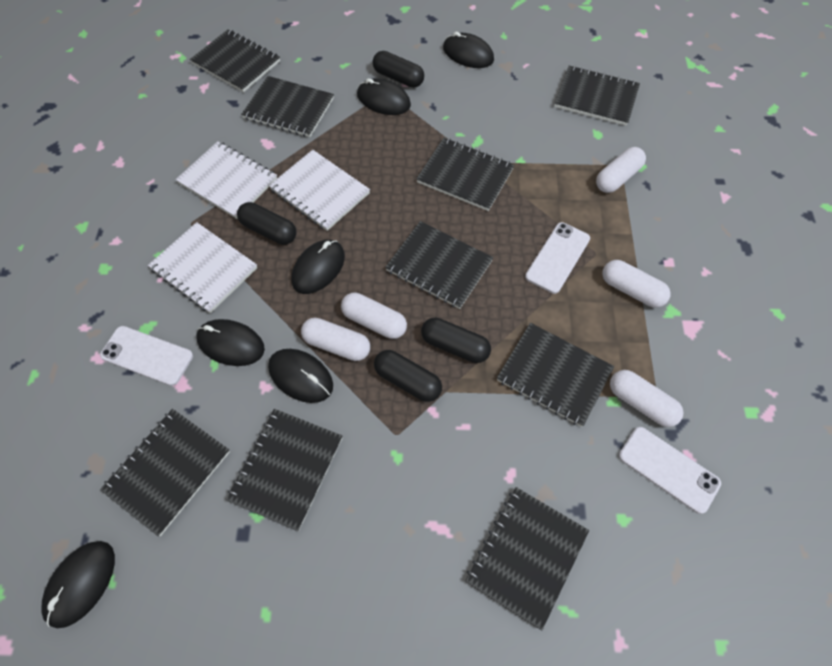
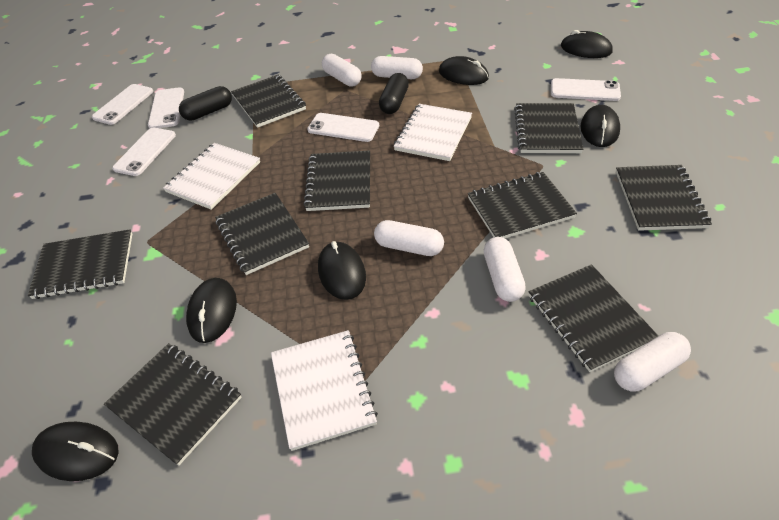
black capsule: 4 -> 2
white phone: 3 -> 5

